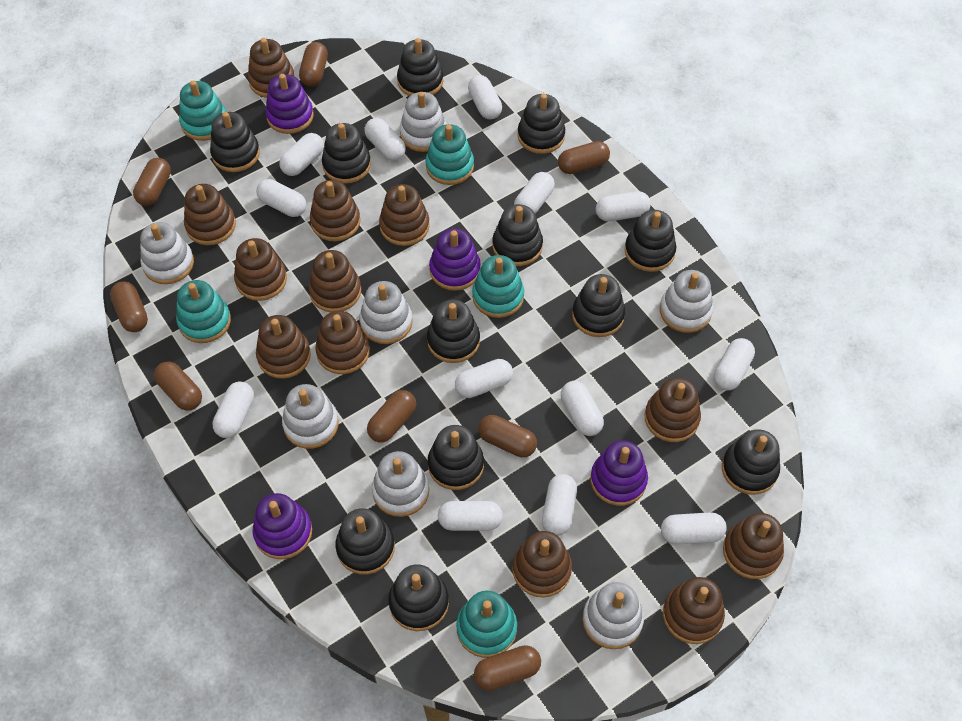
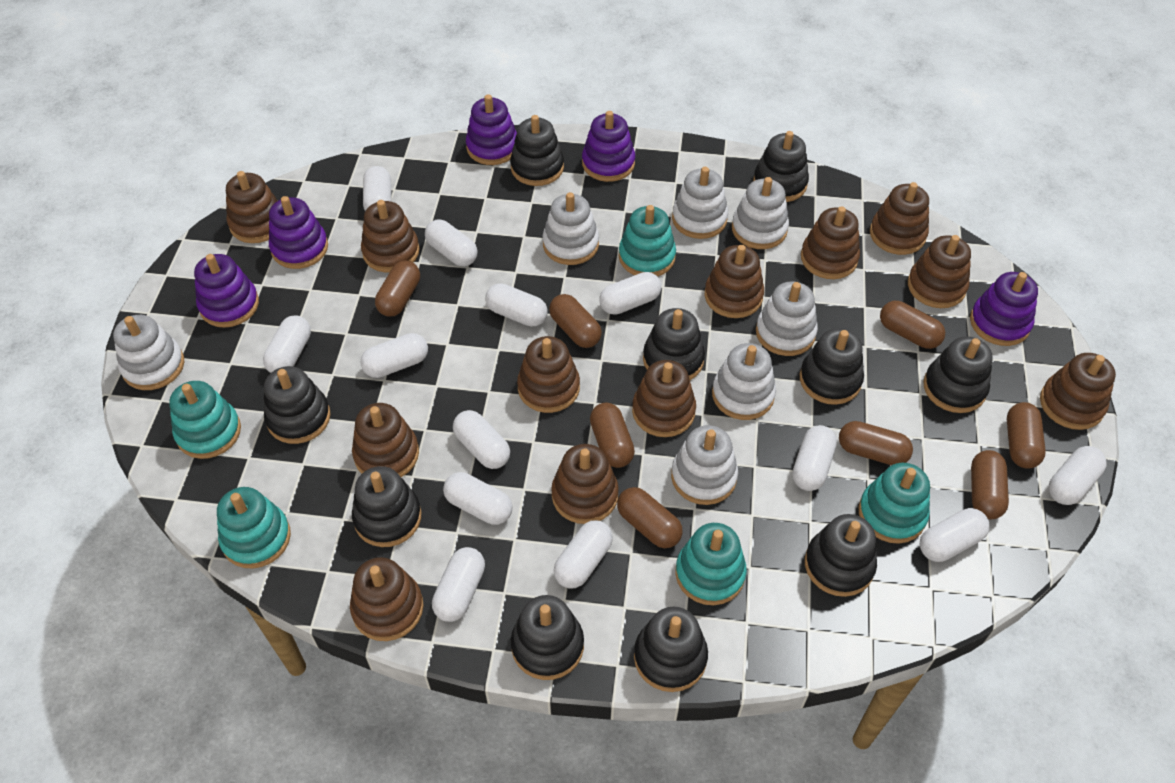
black stacking toy: 12 -> 10
purple stacking toy: 4 -> 5

